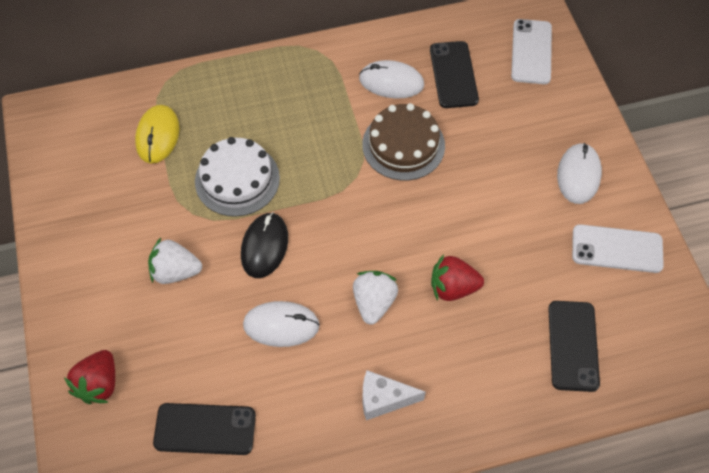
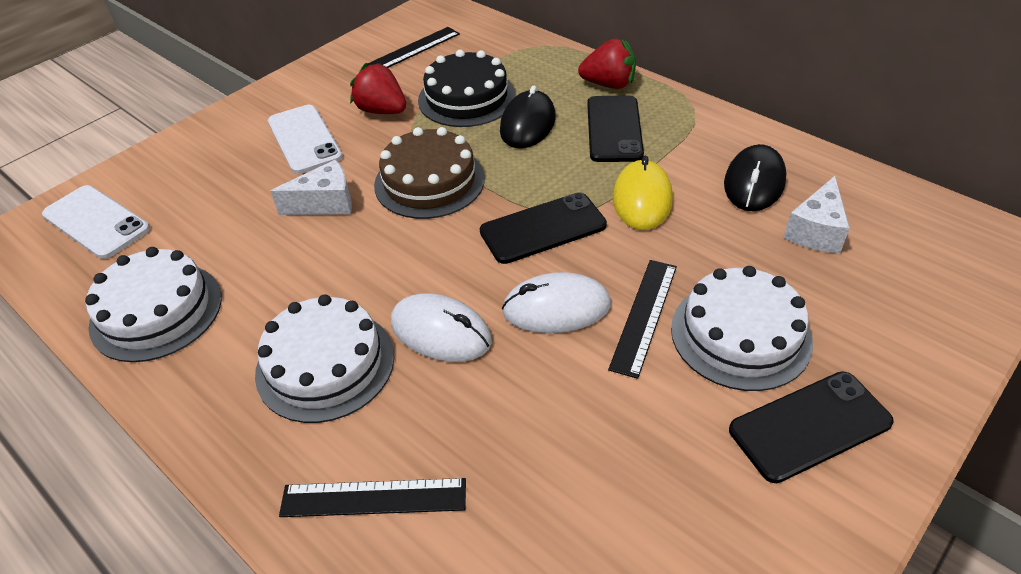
black cake: 0 -> 1
black mouse: 1 -> 2
black ruler: 0 -> 3
white cake: 1 -> 3
white cheese: 1 -> 2
white mouse: 3 -> 2
white strawberry: 2 -> 0

